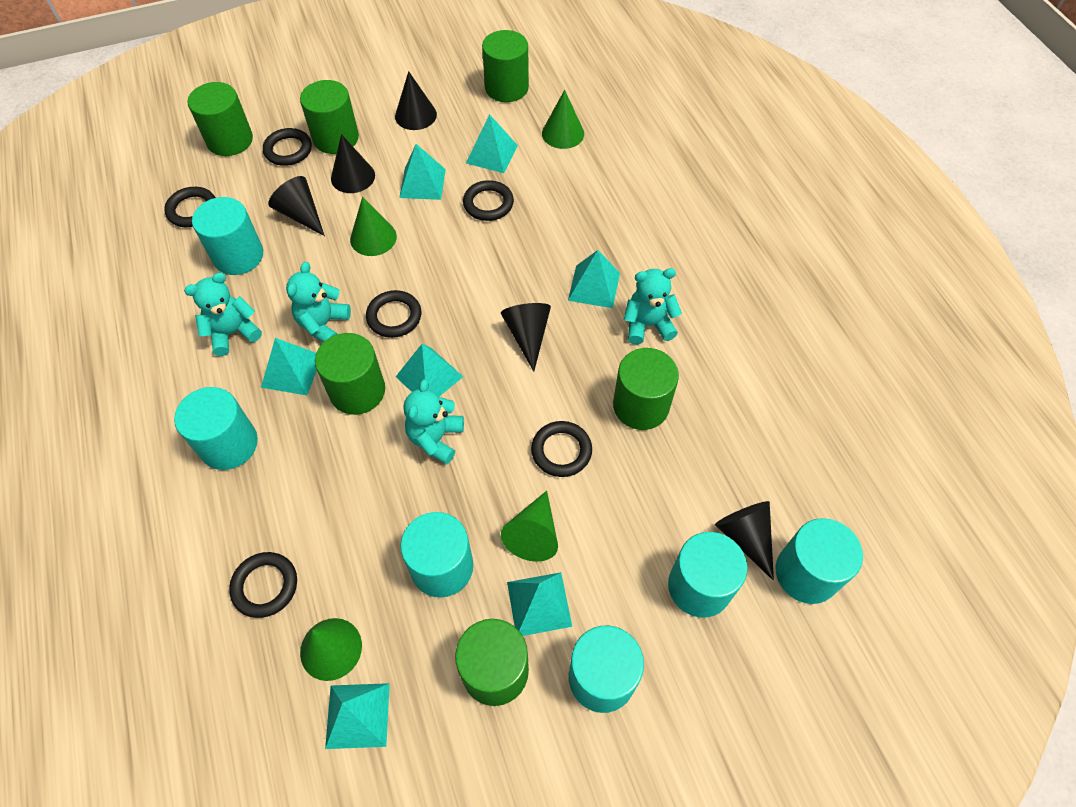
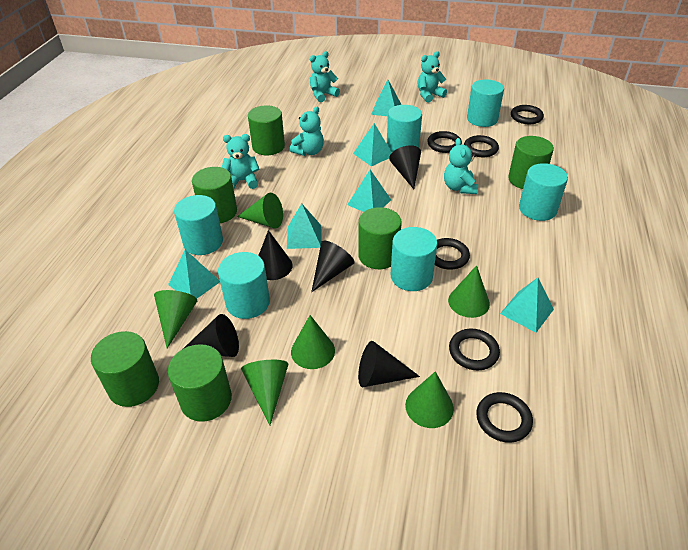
green cone: 4 -> 6
turquoise pyramid: 7 -> 6
turquoise teddy bear: 4 -> 5

